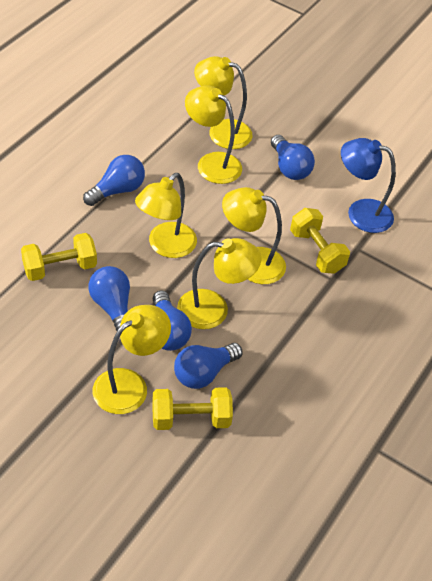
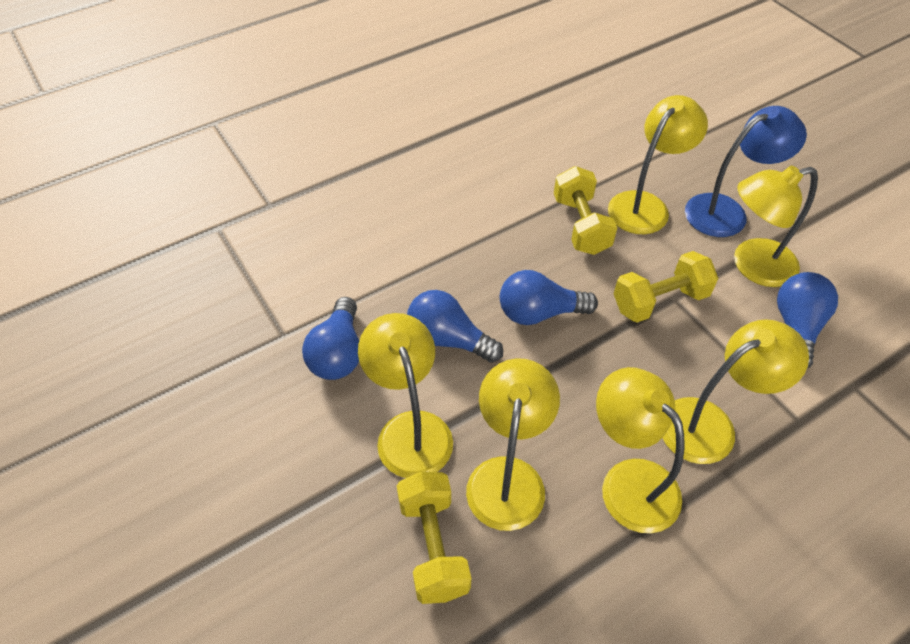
blue light bulb: 5 -> 4

